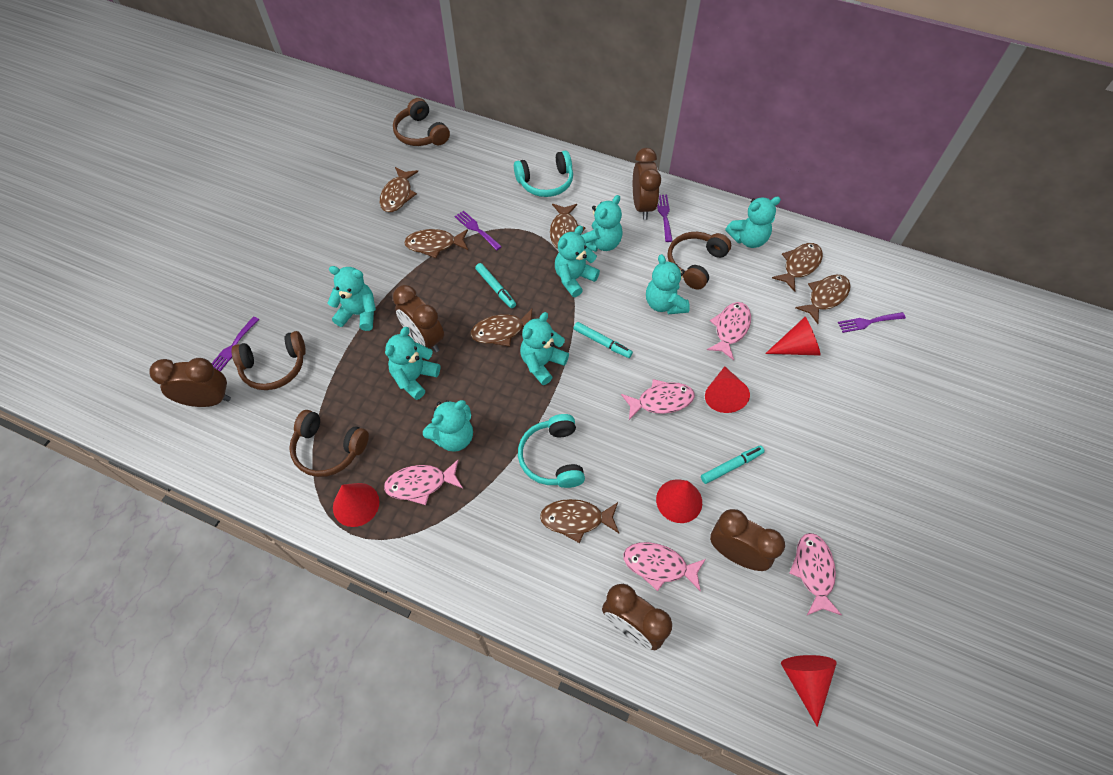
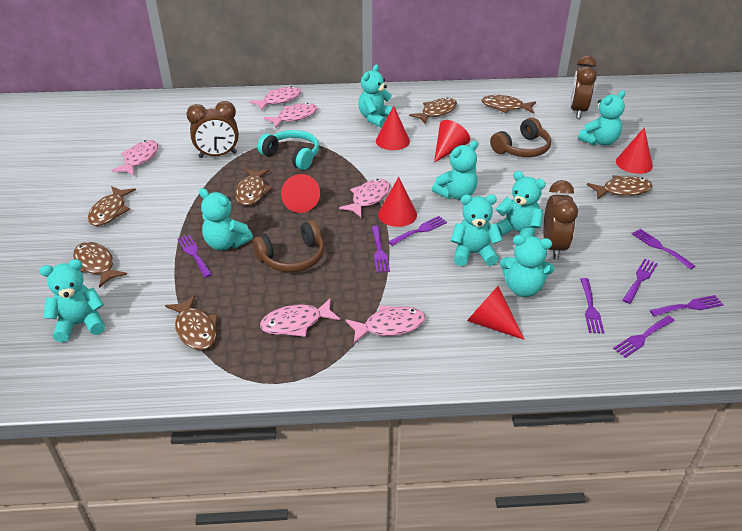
brown clock: 5 -> 3
brown headphones: 4 -> 2
pink fish: 5 -> 6
purple fork: 4 -> 8
red cone: 5 -> 6
turquoise headphones: 2 -> 1
turquoise marker: 3 -> 0

